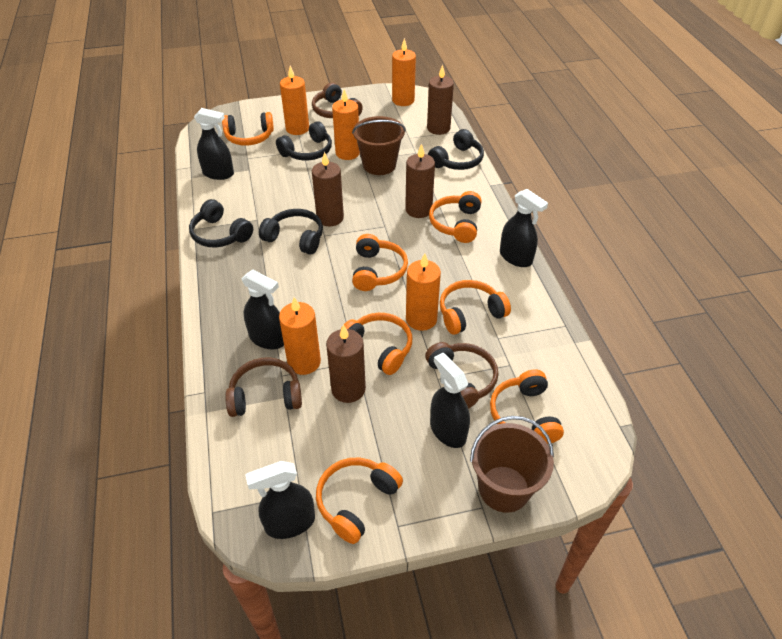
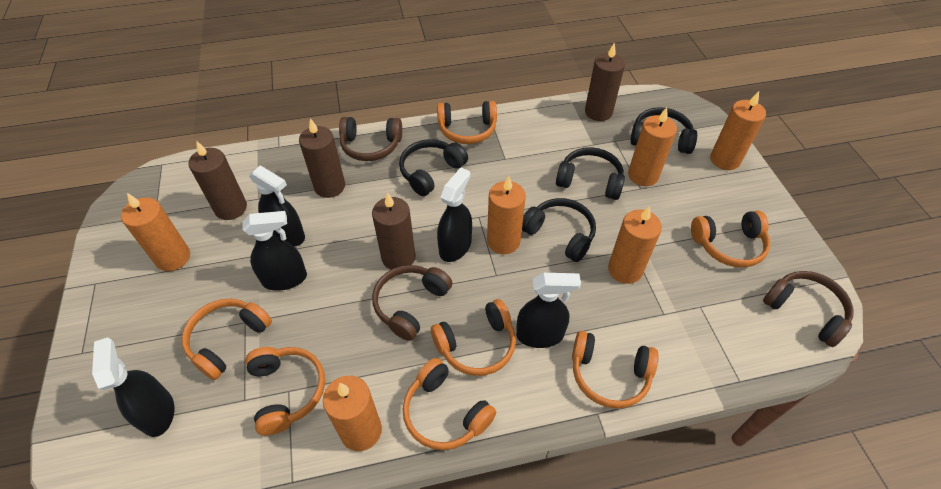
brown bucket: 2 -> 0
orange candle: 5 -> 6

